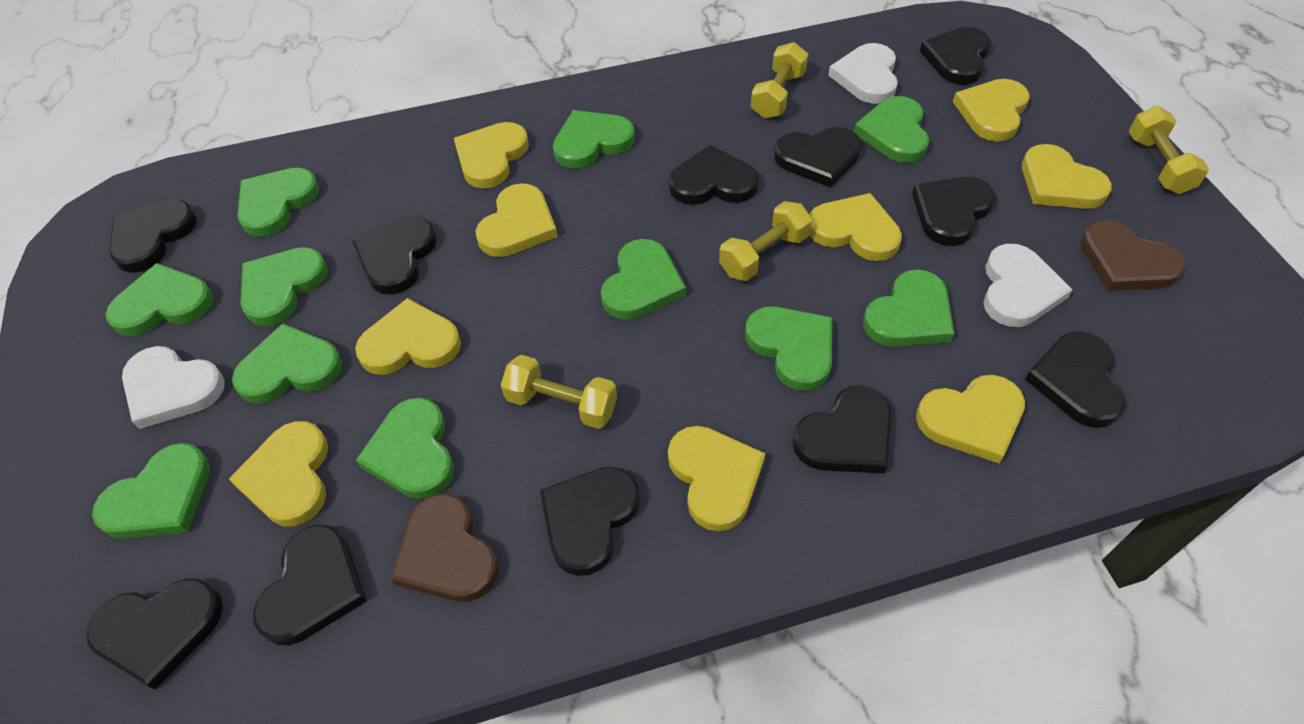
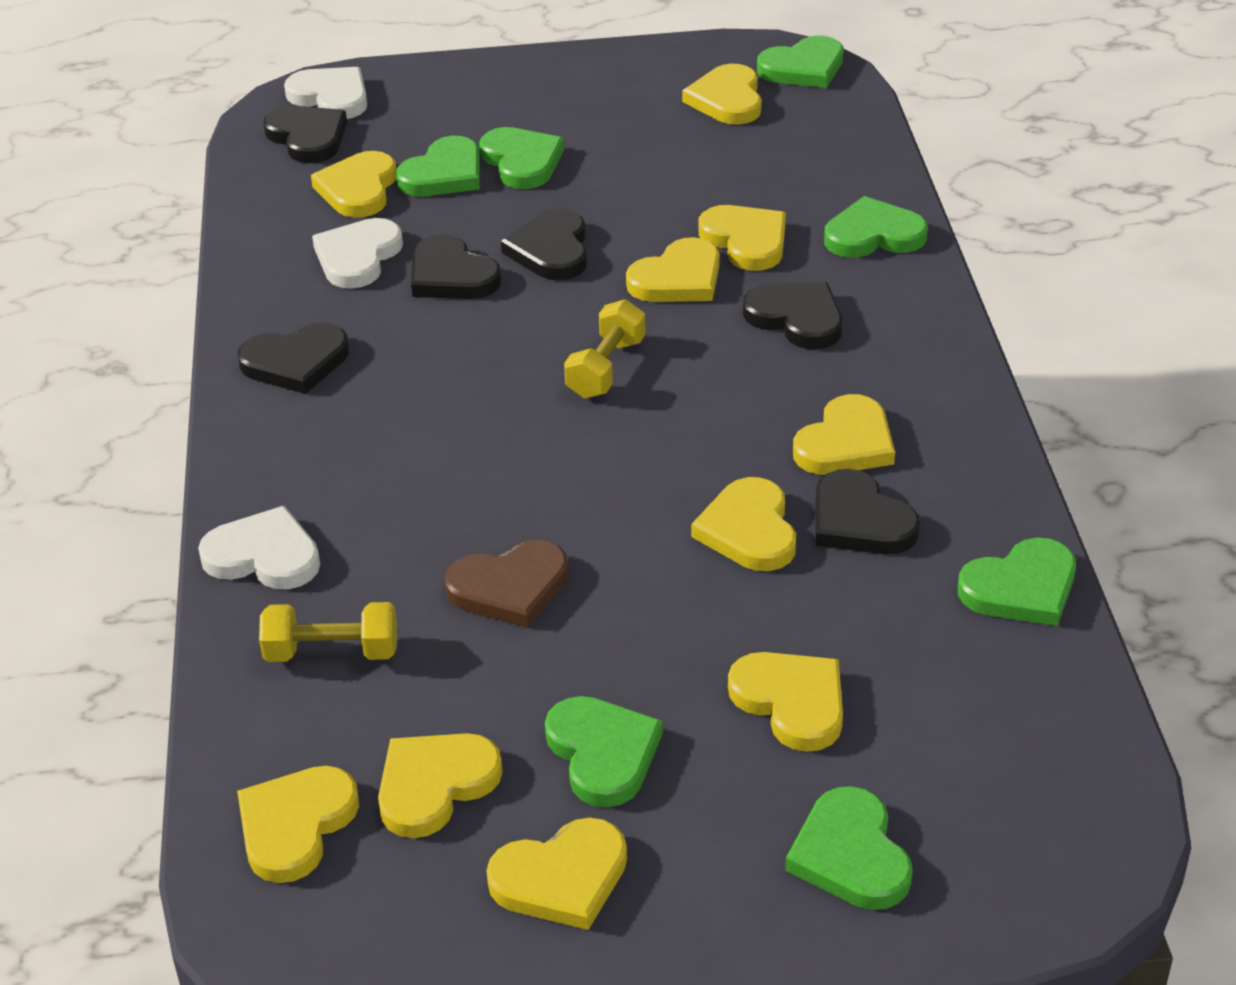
black heart: 11 -> 6
brown heart: 2 -> 1
green heart: 11 -> 7
yellow dumbbell: 4 -> 2
yellow heart: 9 -> 10

